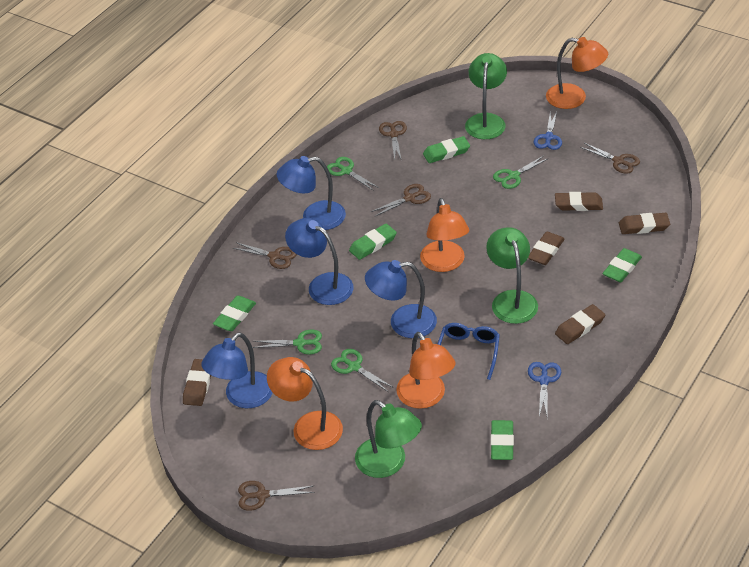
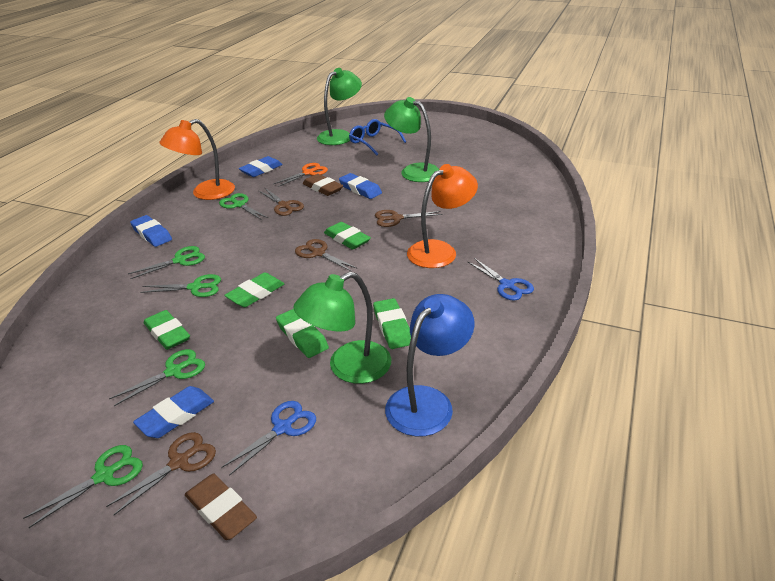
blue eraser: 0 -> 4
blue lamp: 4 -> 1
brown eraser: 5 -> 2
brown scissors: 5 -> 4
green scissors: 4 -> 5
orange lamp: 4 -> 2
orange scissors: 0 -> 1

